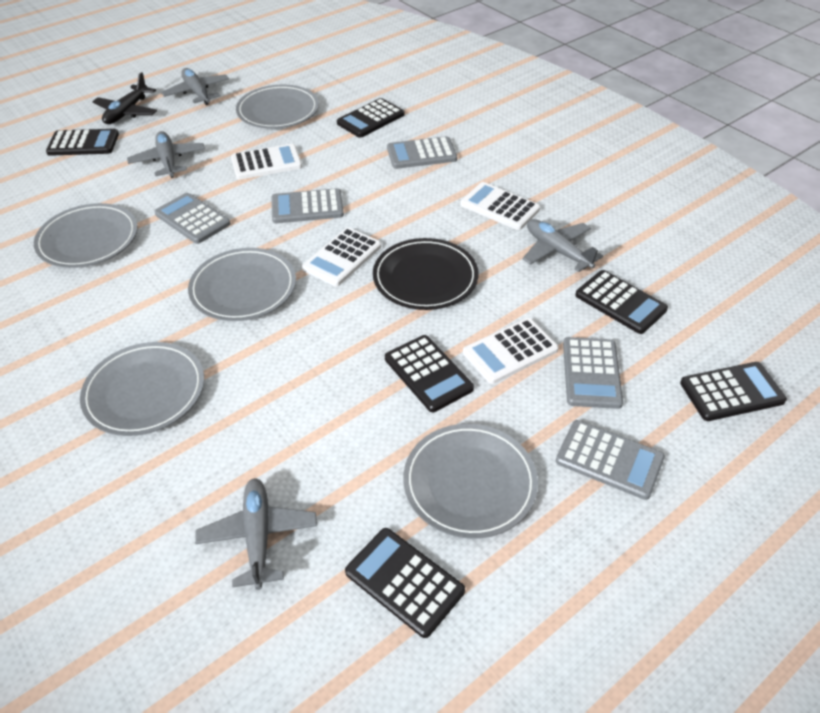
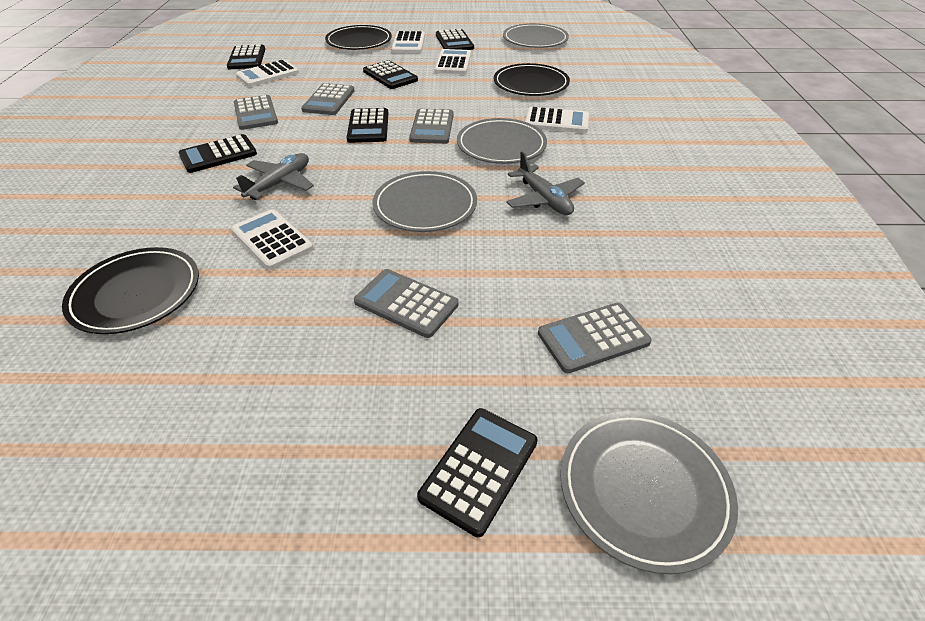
black plane: 1 -> 0
black plate: 1 -> 3
grey plane: 4 -> 2
grey plate: 5 -> 4
white calculator: 4 -> 5

